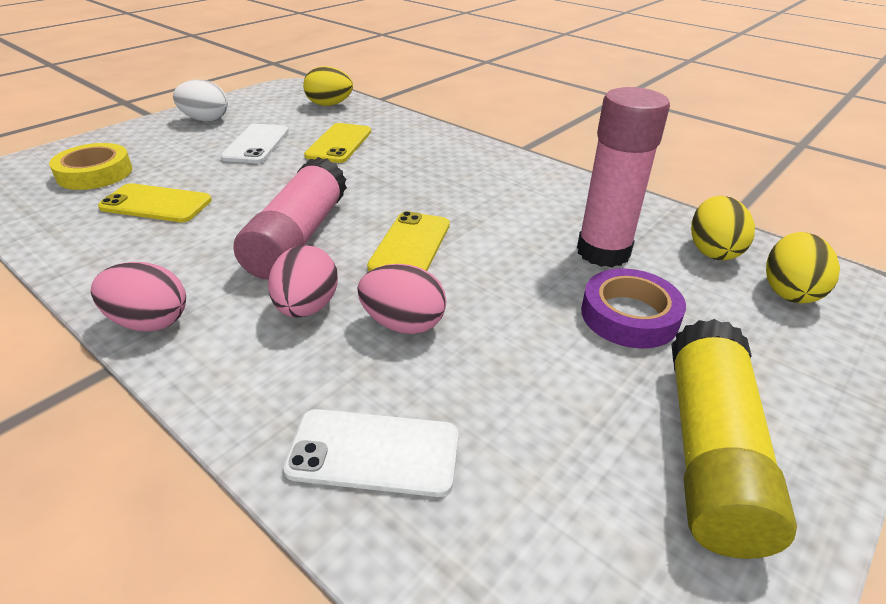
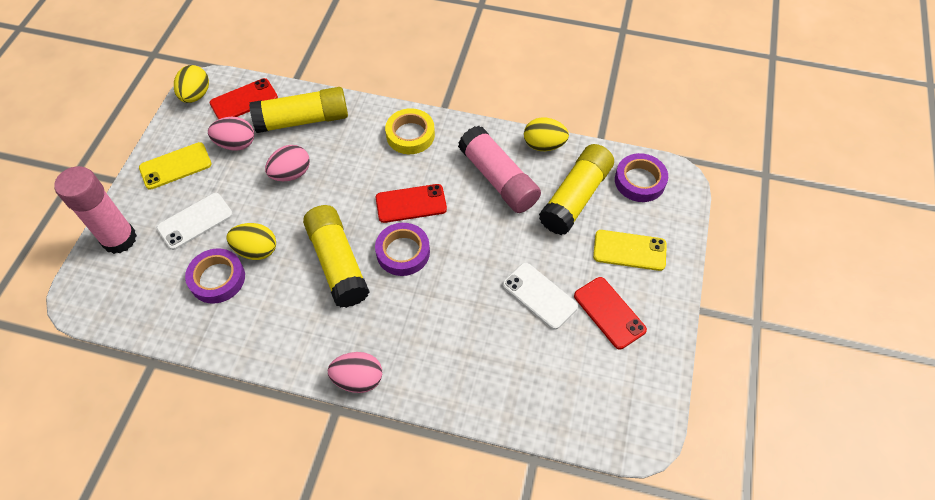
purple tape: 1 -> 3
red phone: 0 -> 3
white egg: 1 -> 0
yellow glue stick: 1 -> 3
yellow phone: 3 -> 2

